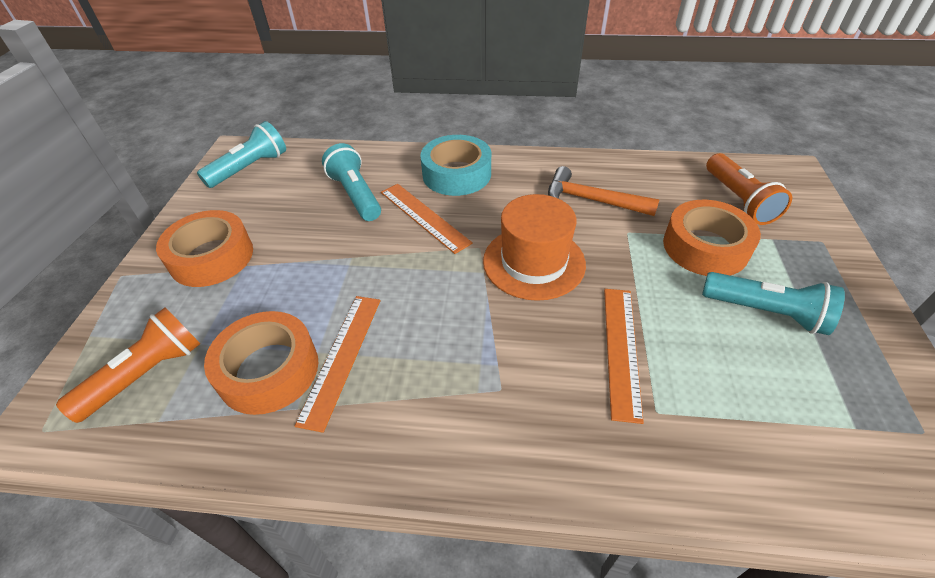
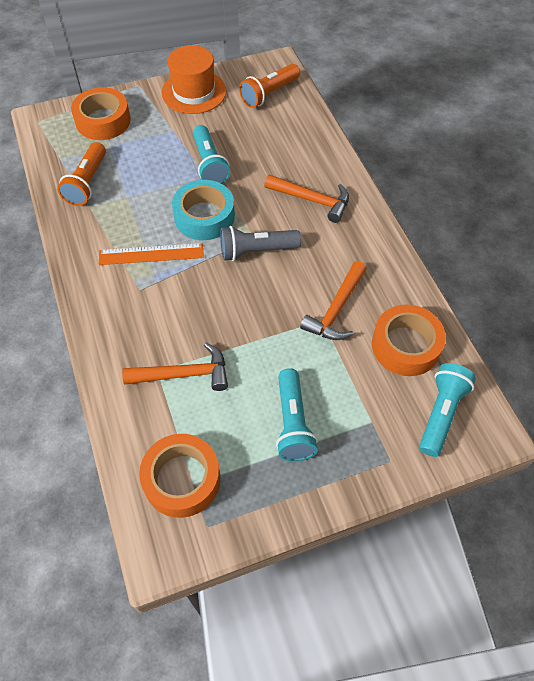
grey flashlight: 0 -> 1
orange hammer: 1 -> 3
orange ruler: 3 -> 1

